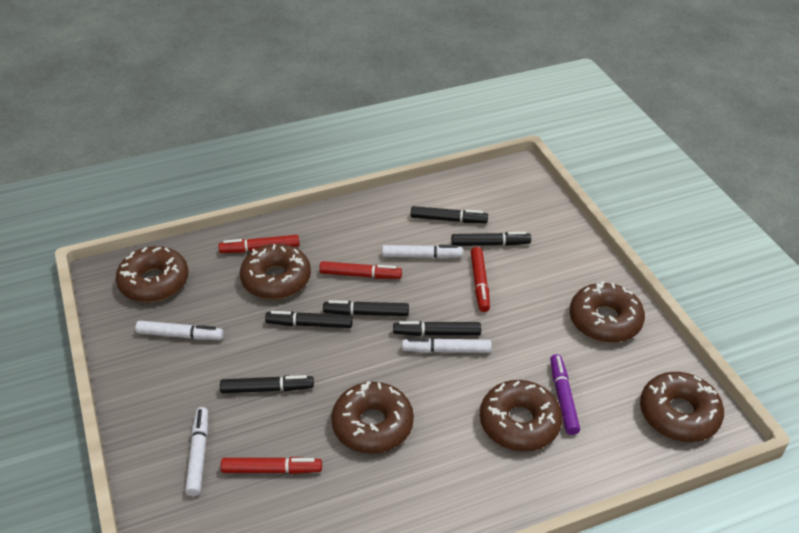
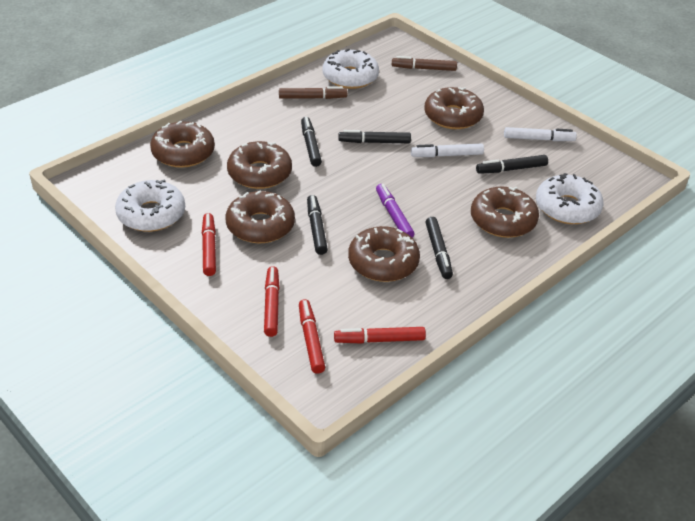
black marker: 6 -> 5
brown marker: 0 -> 2
white donut: 0 -> 3
white marker: 4 -> 2

